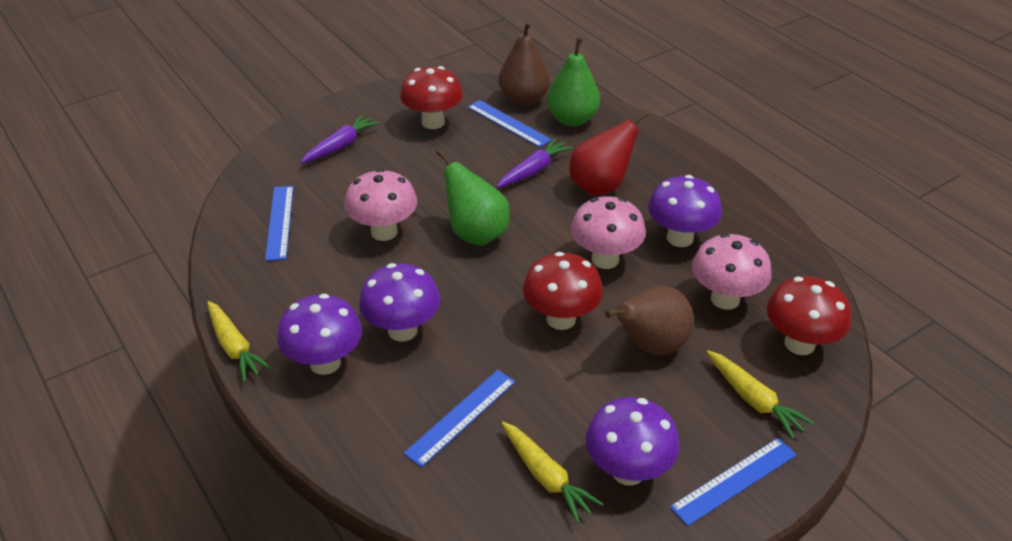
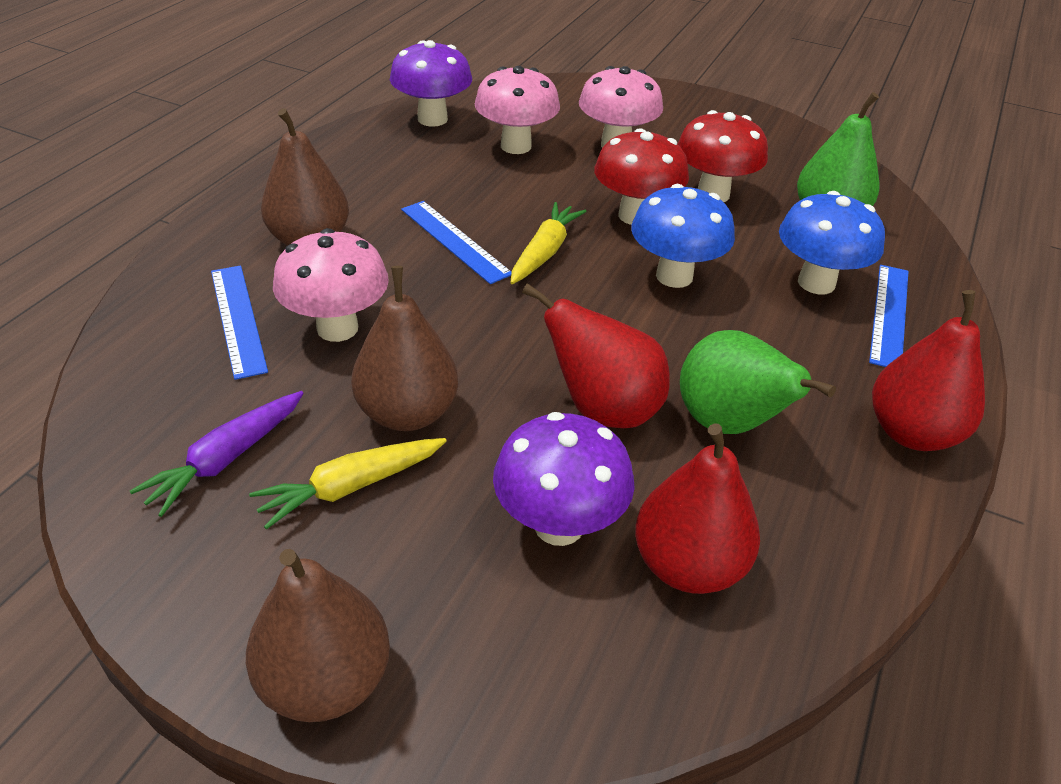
blue mushroom: 0 -> 2
blue ruler: 4 -> 3
brown pear: 2 -> 3
purple carrot: 2 -> 1
purple mushroom: 4 -> 2
red mushroom: 3 -> 2
red pear: 1 -> 3
yellow carrot: 3 -> 2

